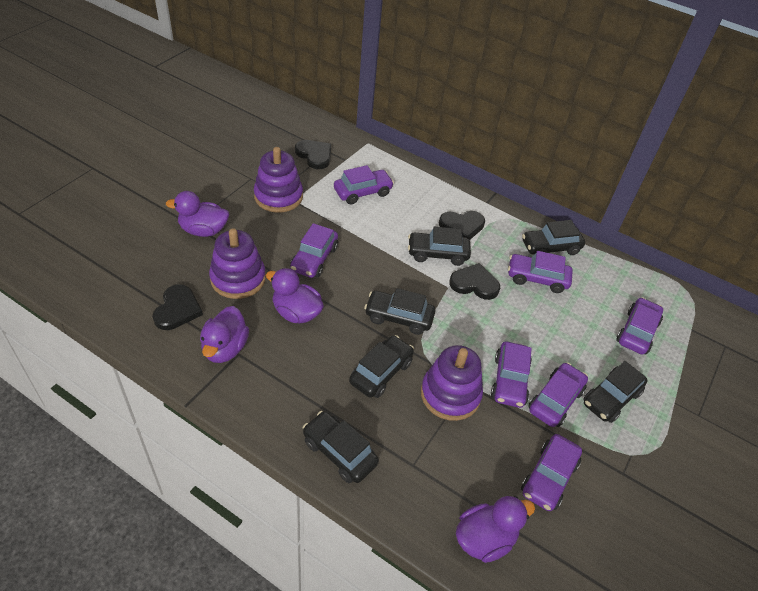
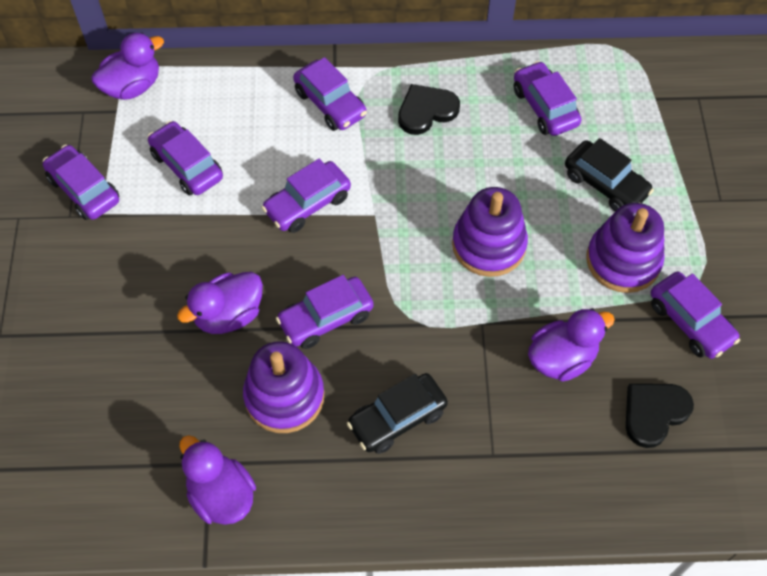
black car: 6 -> 2
black heart: 4 -> 2

